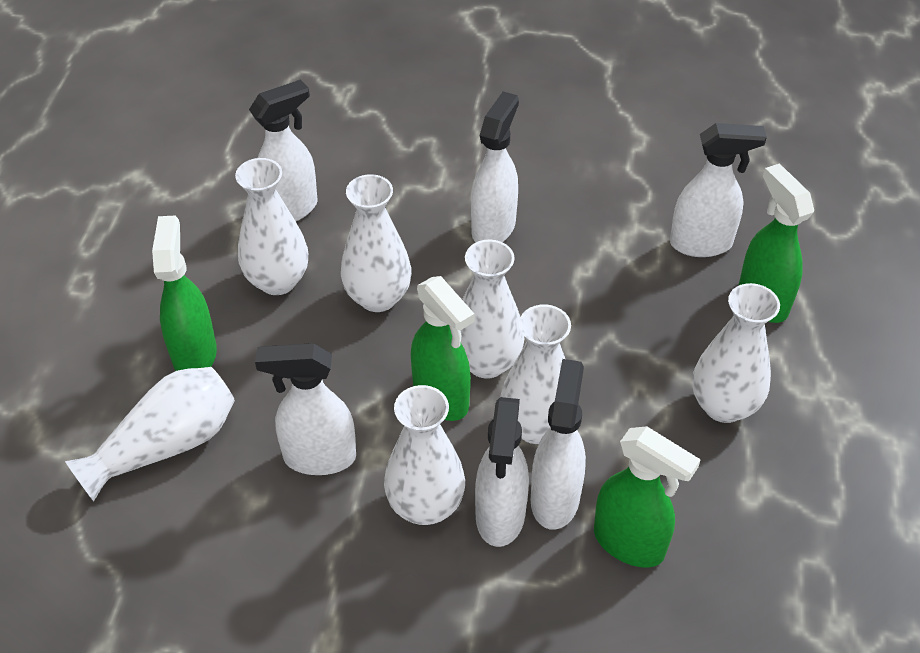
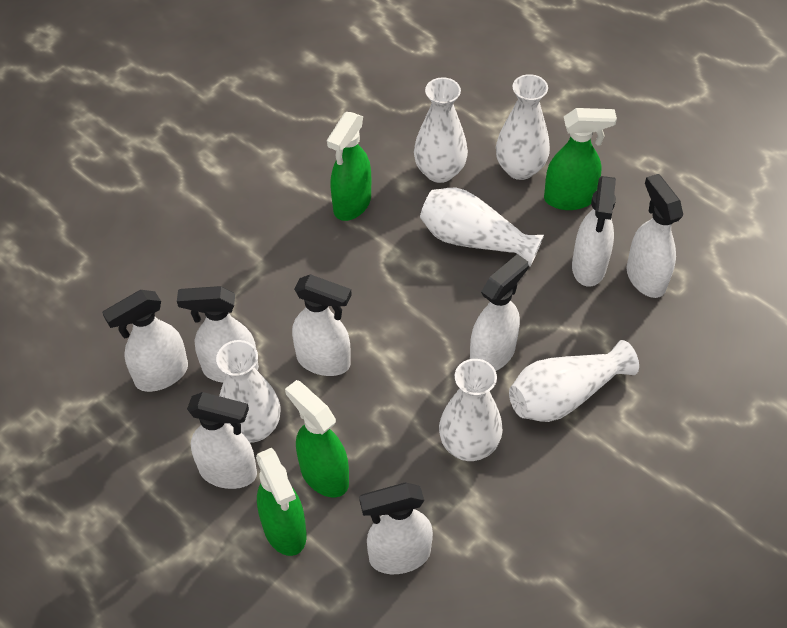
white spray bottle: 6 -> 8
white vase: 7 -> 6

